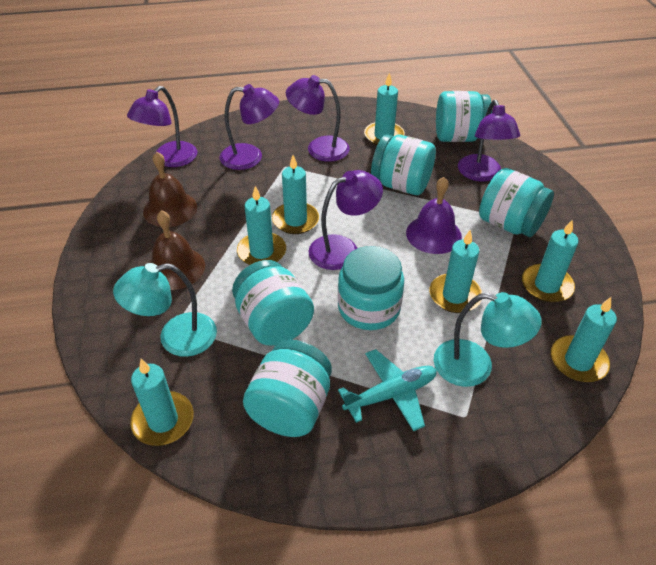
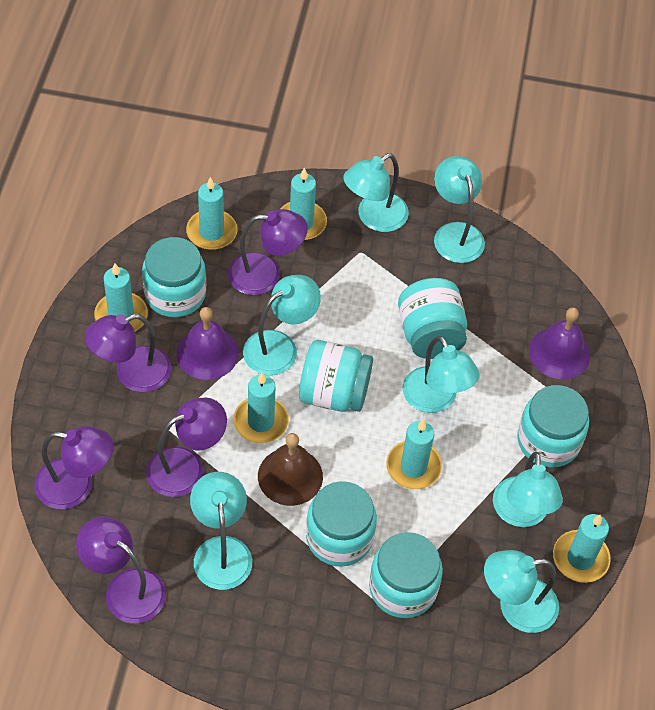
brown bell: 2 -> 1
purple bell: 1 -> 2
turquoise candle: 7 -> 6
turquoise lamp: 2 -> 7
turquoise plane: 1 -> 0

